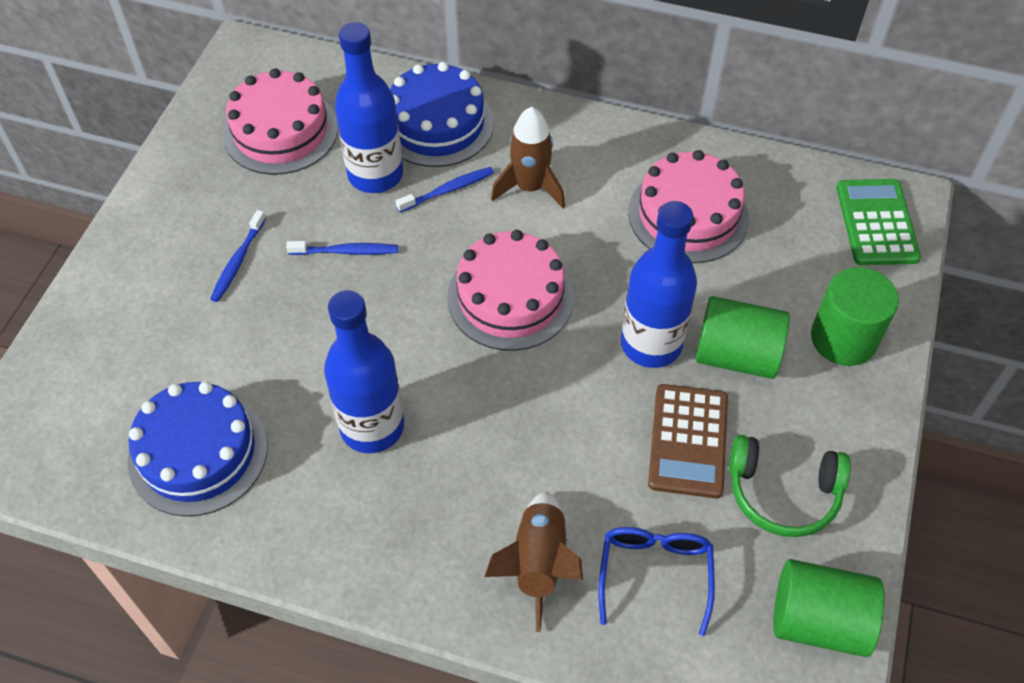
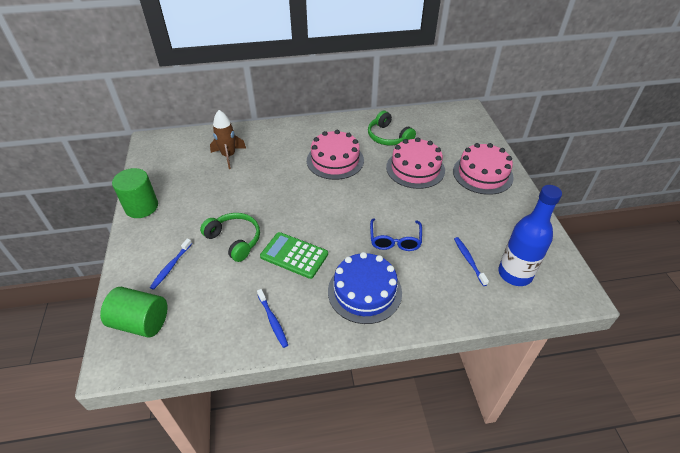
blue bottle: 3 -> 1
blue cake: 2 -> 1
brown calculator: 1 -> 0
brown rocket: 2 -> 1
green cylinder: 3 -> 2
green headphones: 1 -> 2

